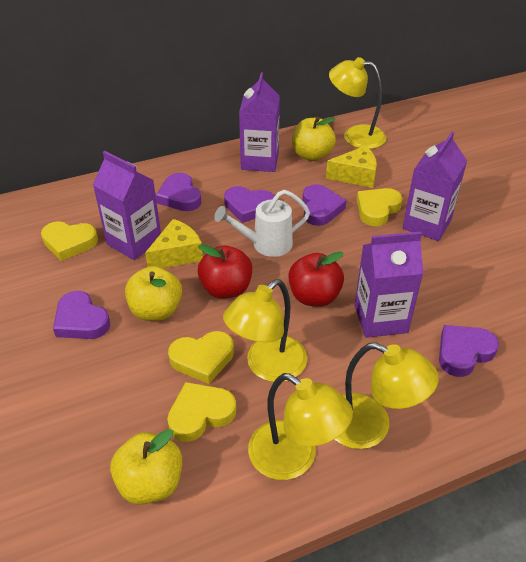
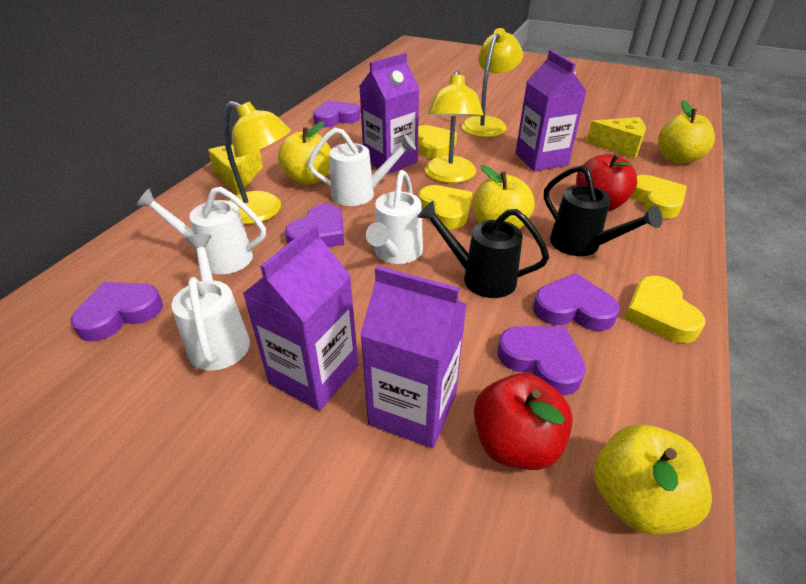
black watering can: 0 -> 2
white watering can: 1 -> 4
yellow apple: 3 -> 4
yellow lamp: 4 -> 3

